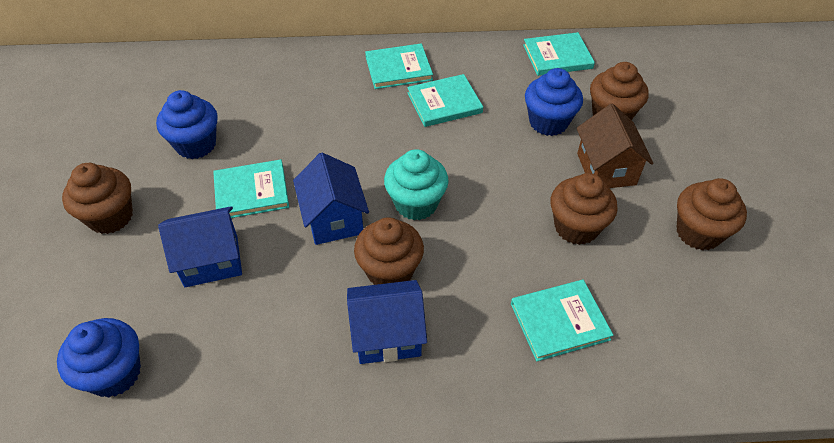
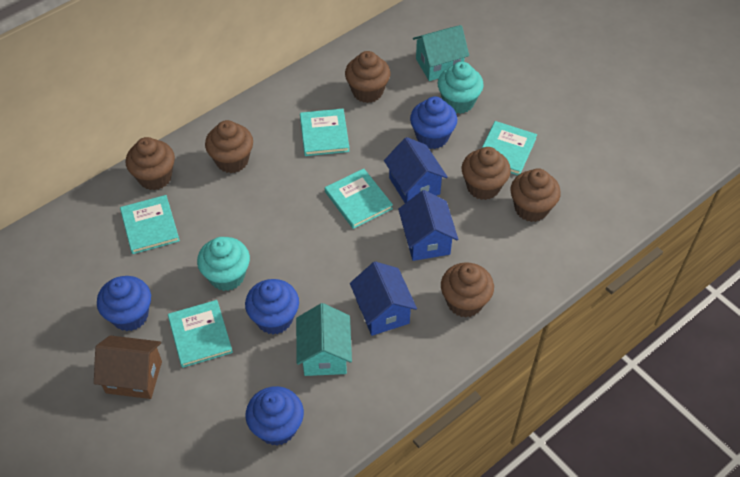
blue cupcake: 3 -> 4
brown cupcake: 5 -> 6
turquoise cupcake: 1 -> 2
turquoise house: 0 -> 2

